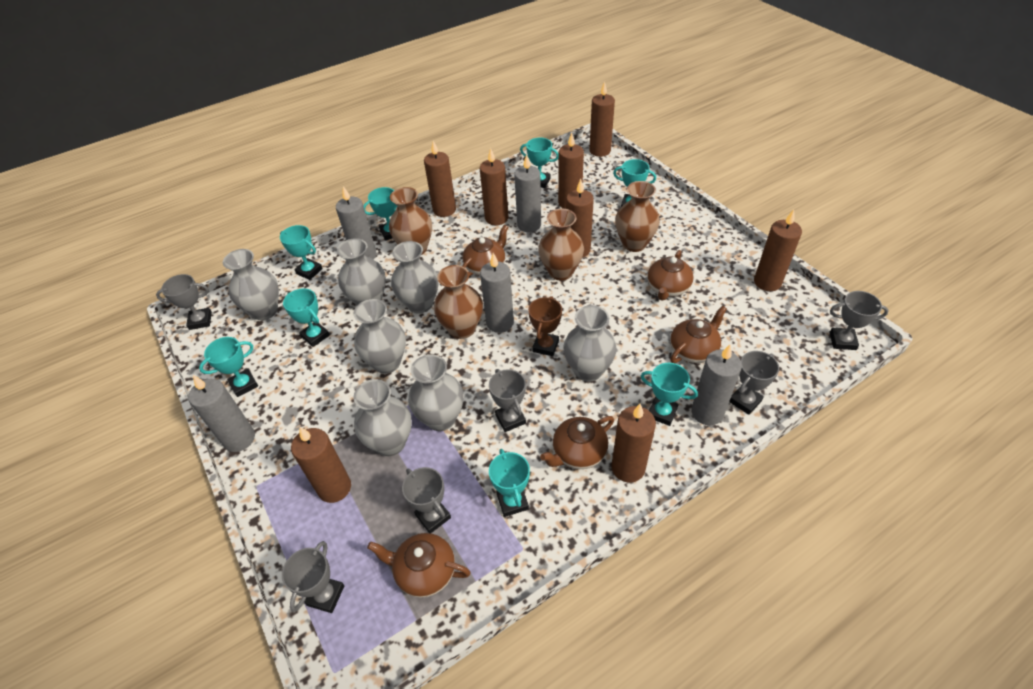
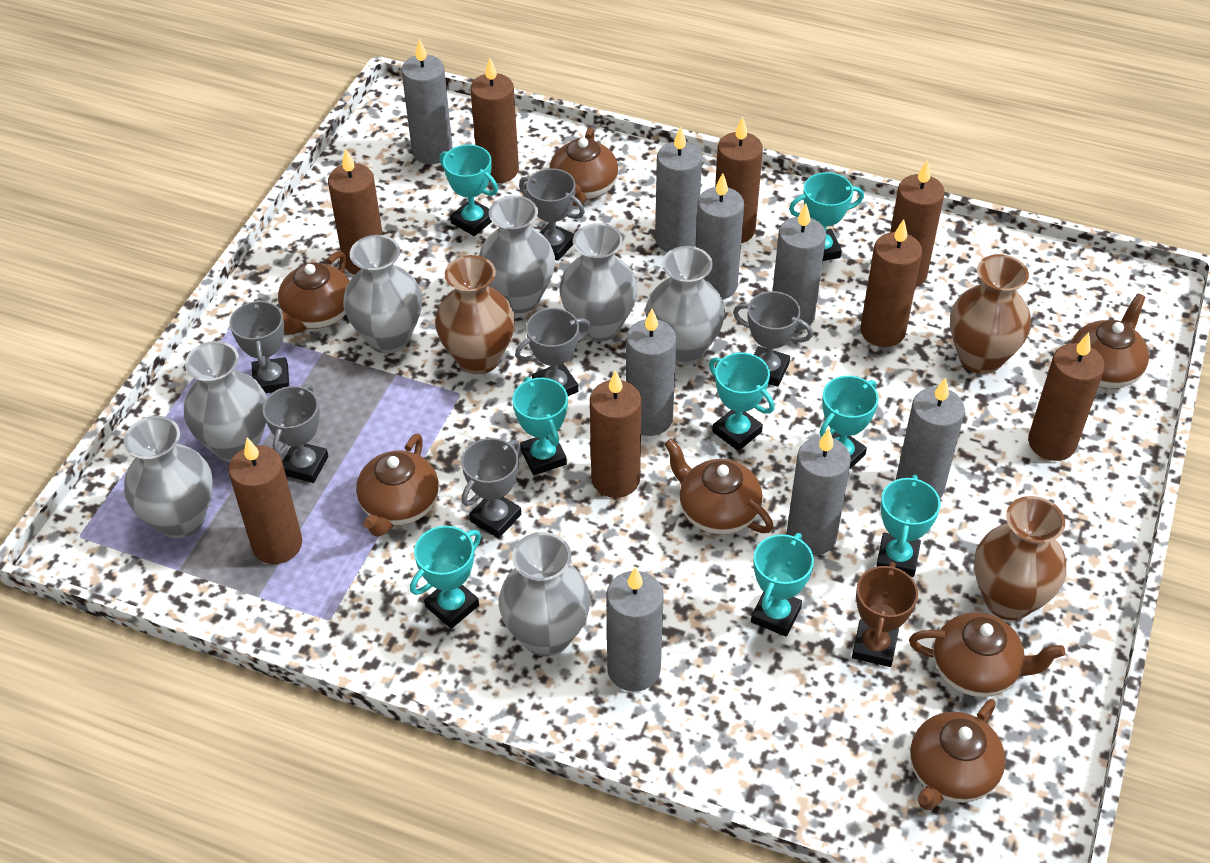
brown teapot: 5 -> 7
brown vase: 4 -> 3
grey candle: 5 -> 8

